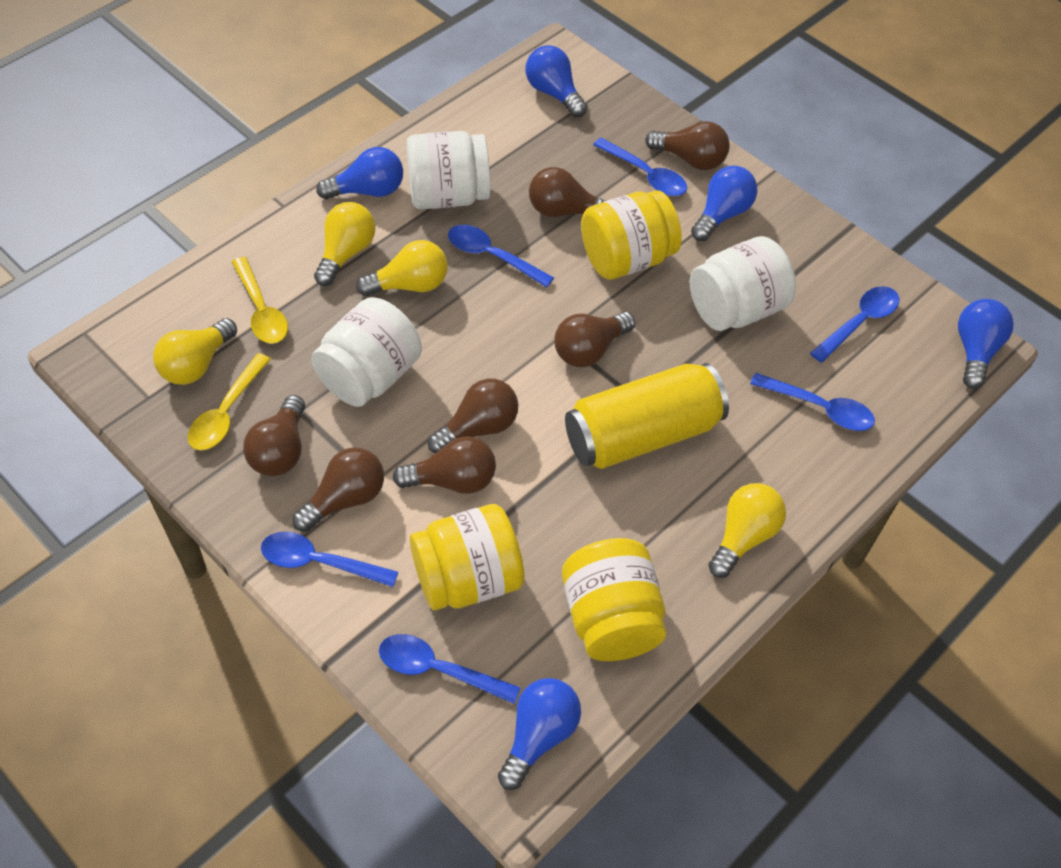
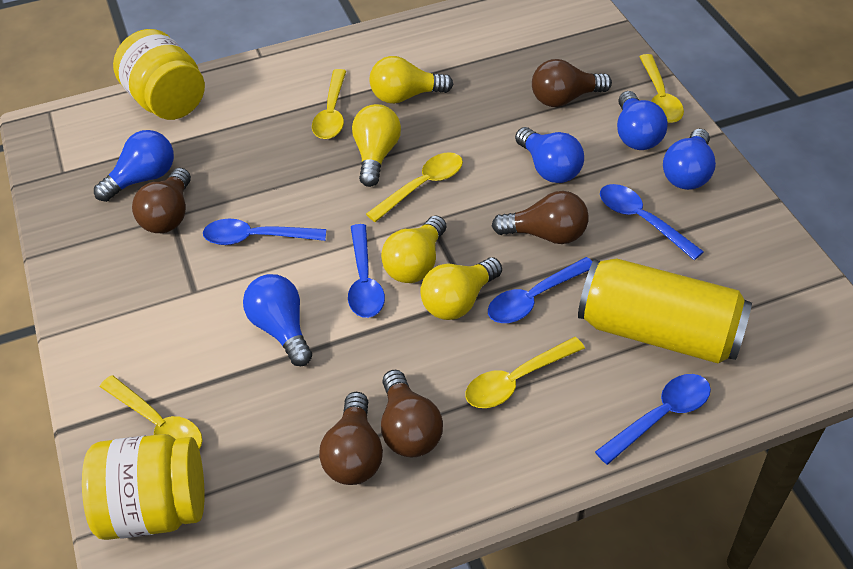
blue spoon: 6 -> 5
brown light bulb: 7 -> 5
white jar: 3 -> 0
yellow jar: 3 -> 2
yellow spoon: 2 -> 5

